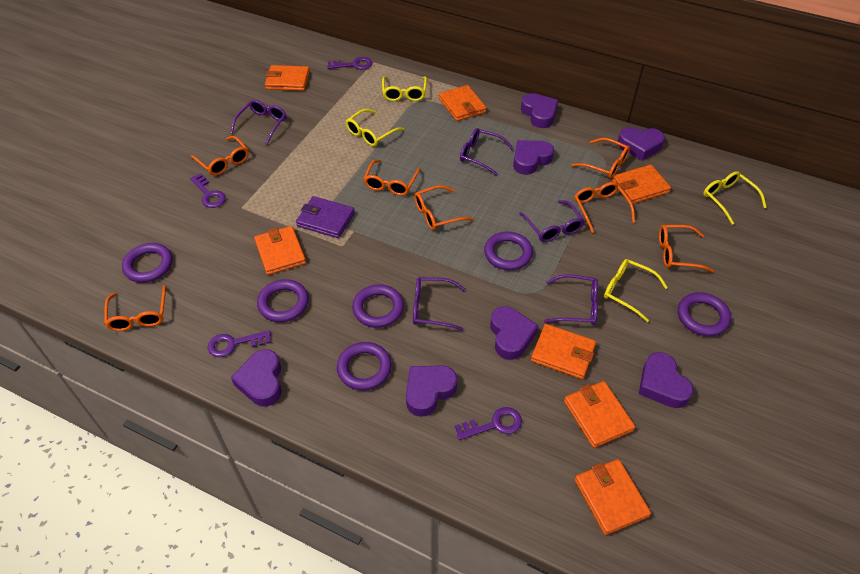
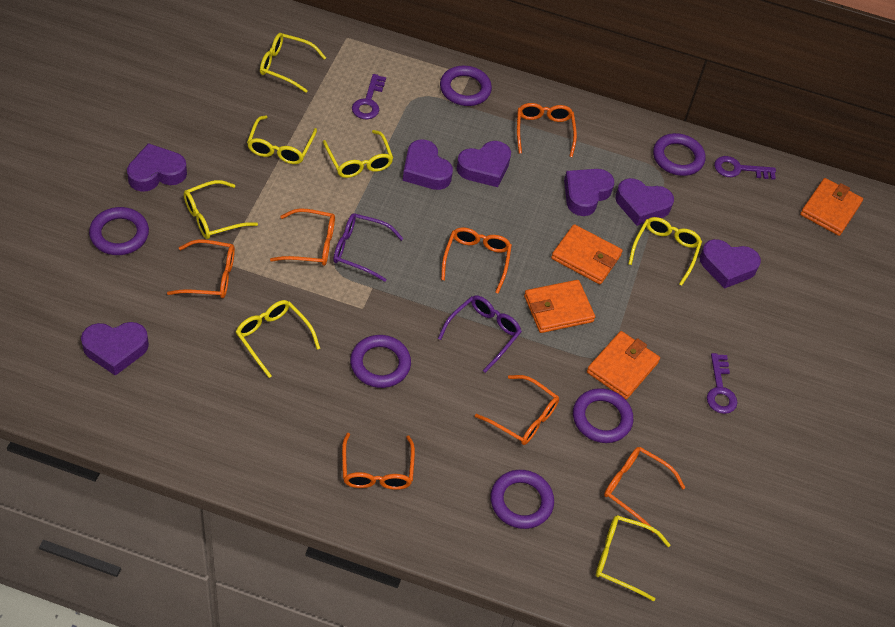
orange wallet: 7 -> 4
purple glasses: 5 -> 2
purple key: 4 -> 3
purple wallet: 1 -> 0
yellow glasses: 4 -> 7

